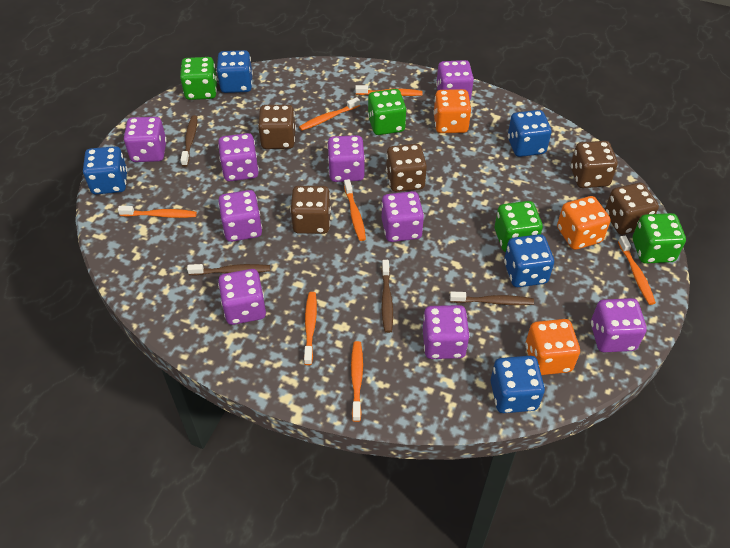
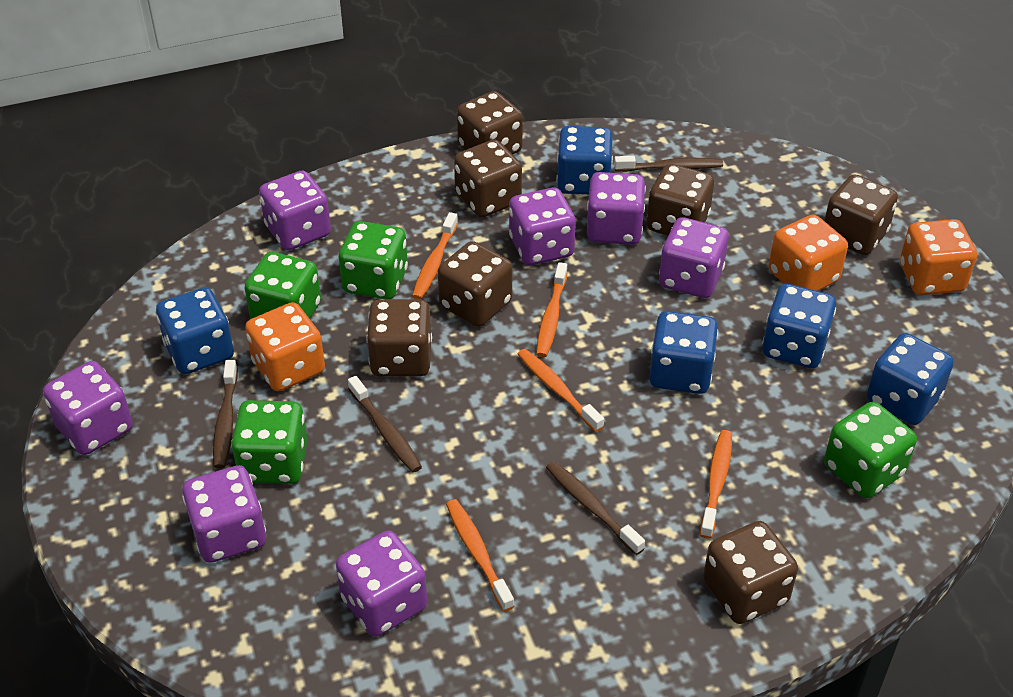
brown dice: 5 -> 7
orange toothbrush: 7 -> 5
purple dice: 9 -> 7

